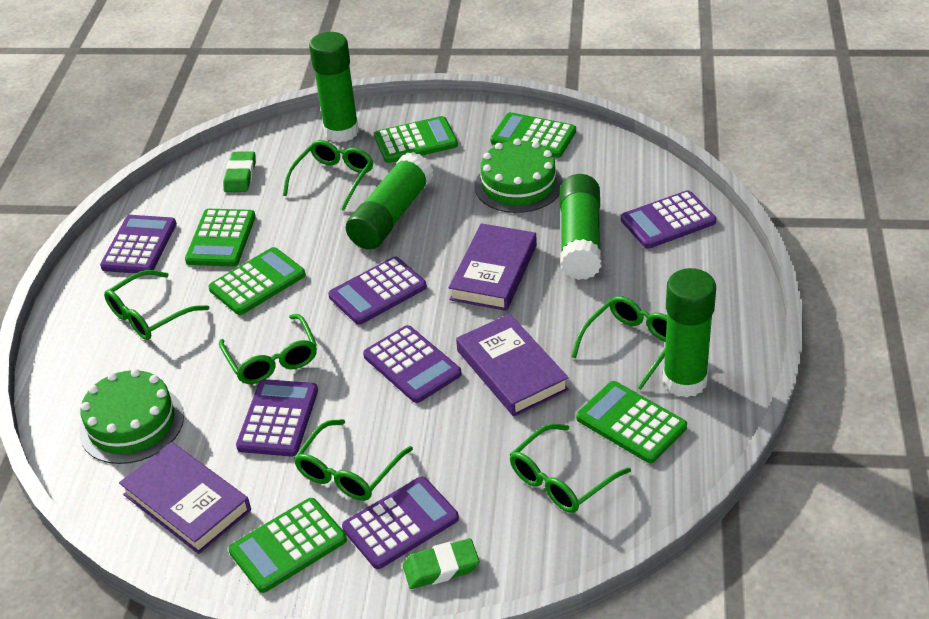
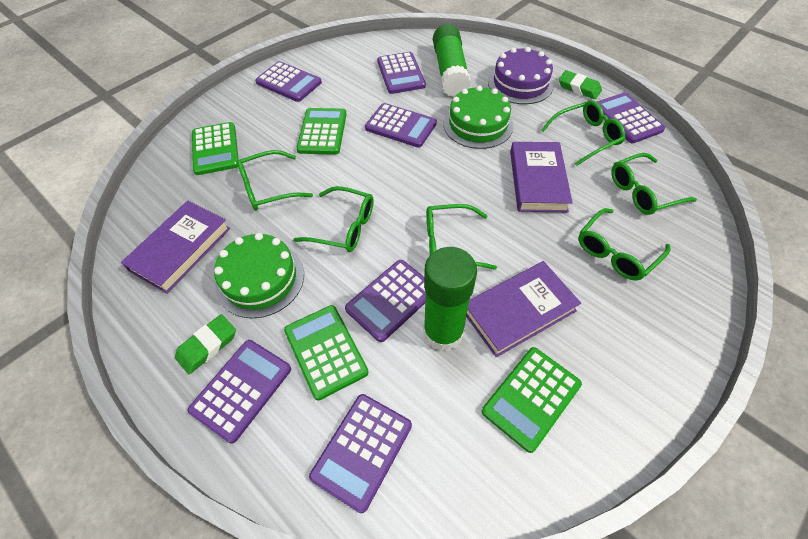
green calculator: 6 -> 4
green glue stick: 4 -> 2
purple cake: 0 -> 1
purple calculator: 6 -> 7

